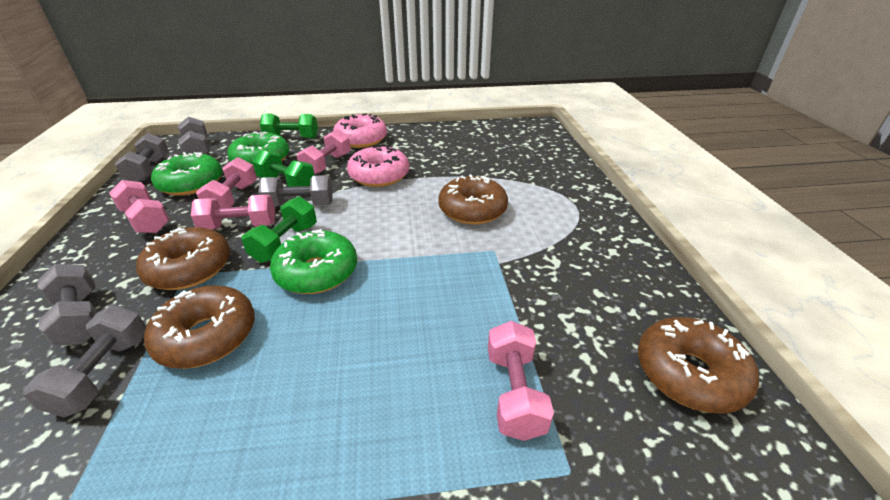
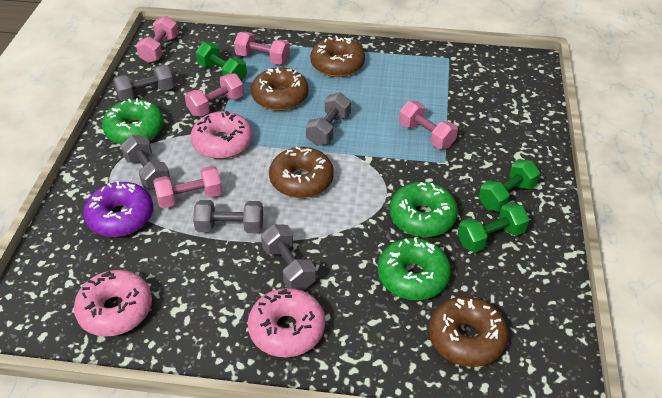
pink donut: 2 -> 3
purple donut: 0 -> 1

